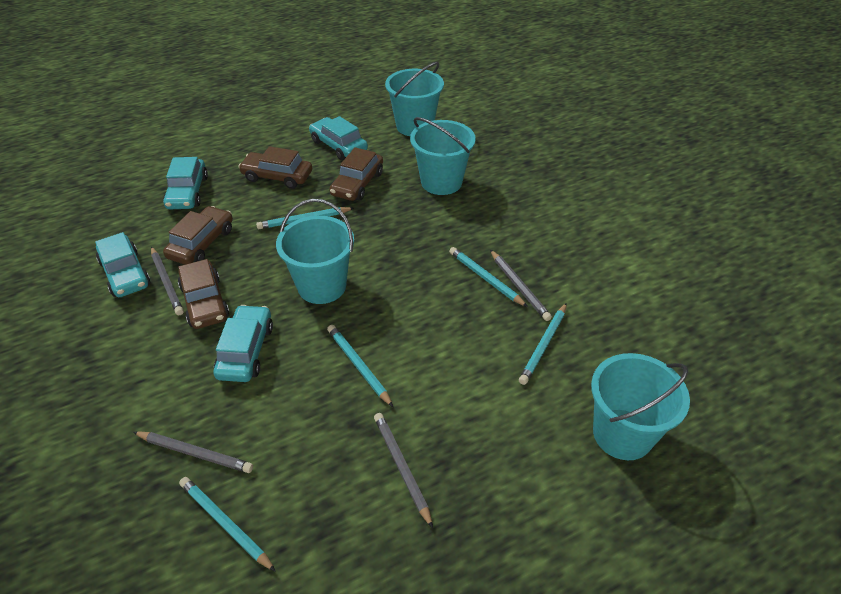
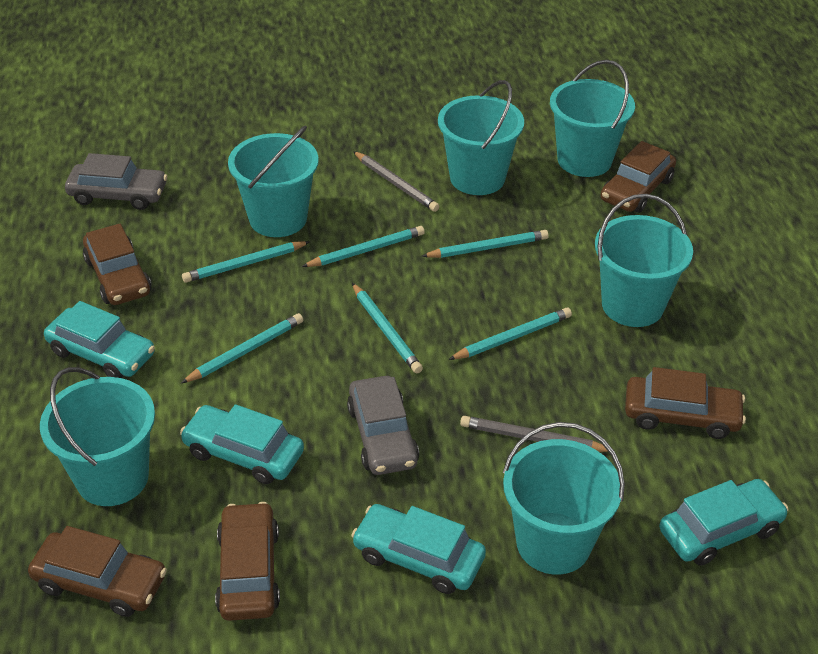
brown car: 4 -> 5
grey car: 0 -> 2
grey pencil: 4 -> 2
turquoise bucket: 4 -> 6
turquoise pencil: 5 -> 6

